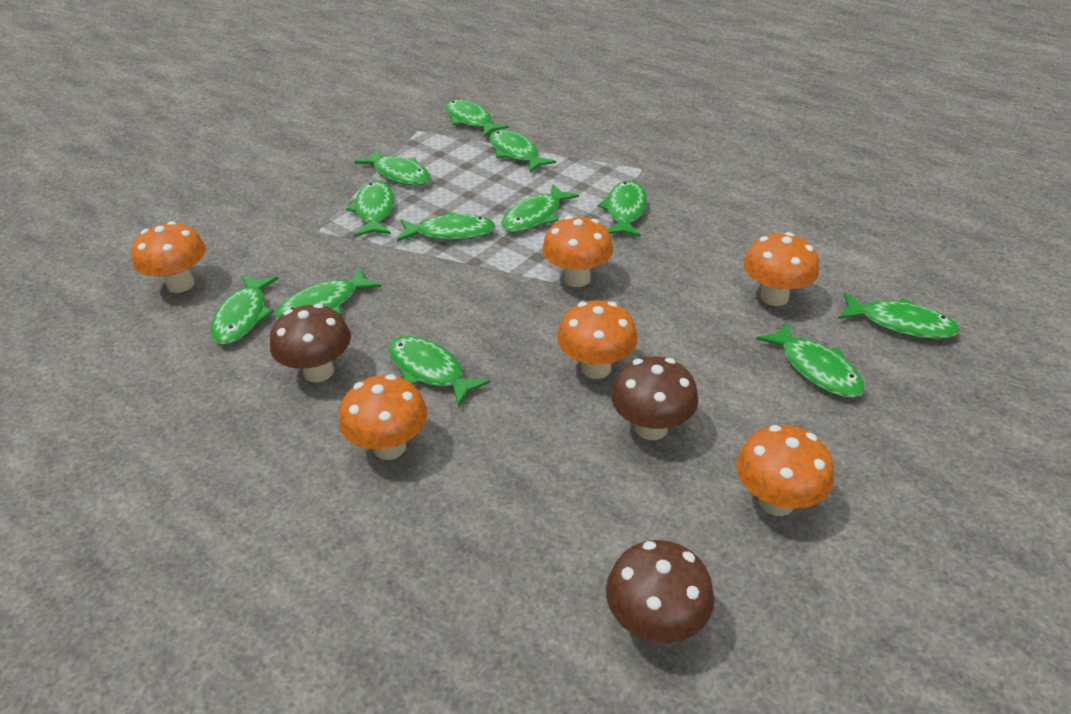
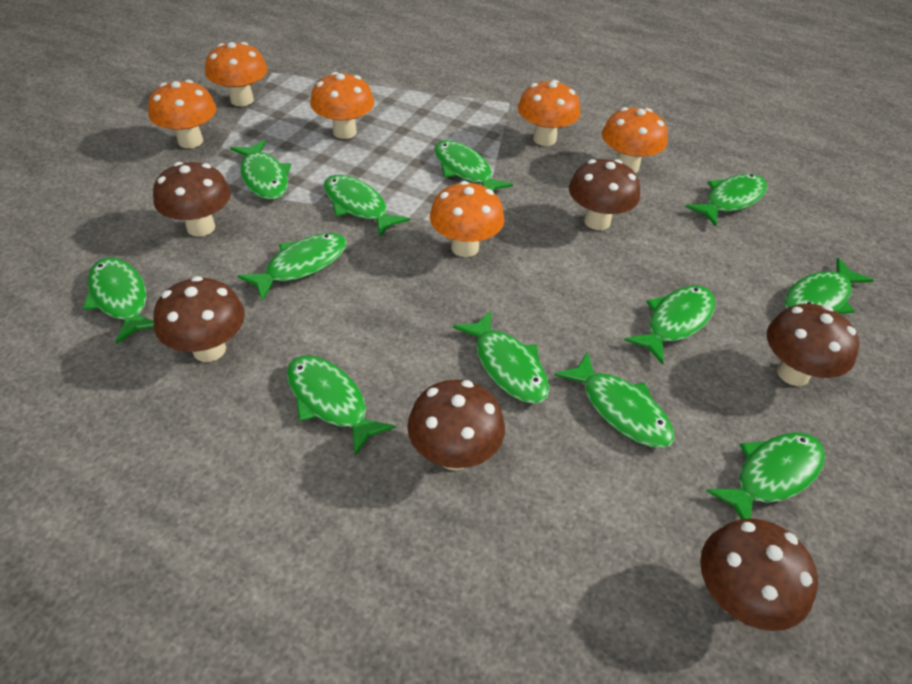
brown mushroom: 3 -> 6

